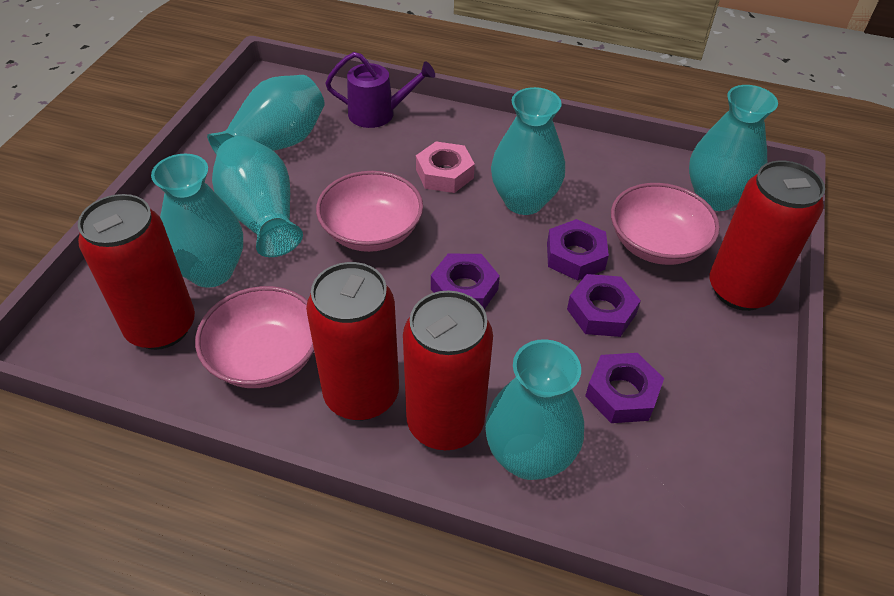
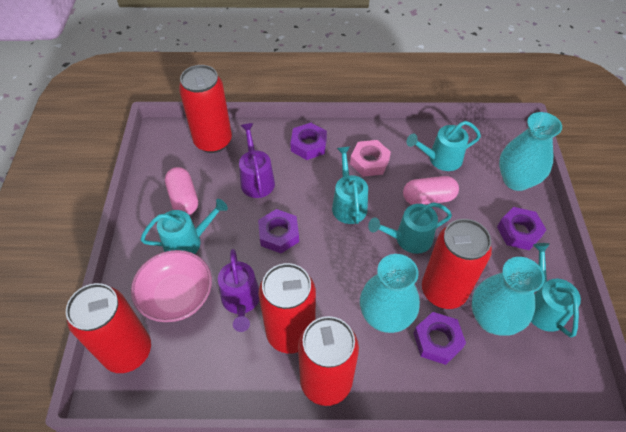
pink bowl: 3 -> 1
pink capsule: 0 -> 2
purple watering can: 1 -> 2
red can: 4 -> 5
turquoise vase: 6 -> 3
turquoise watering can: 0 -> 5

